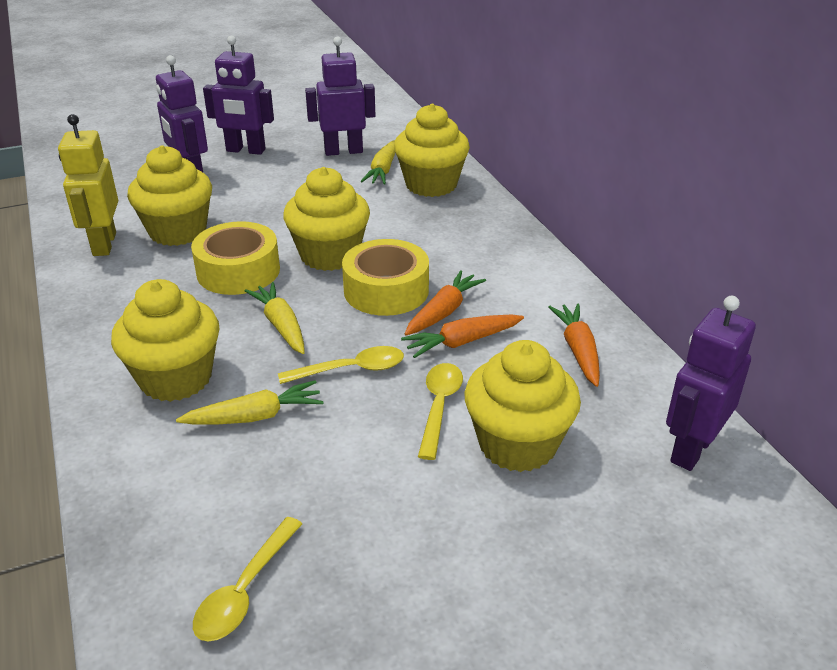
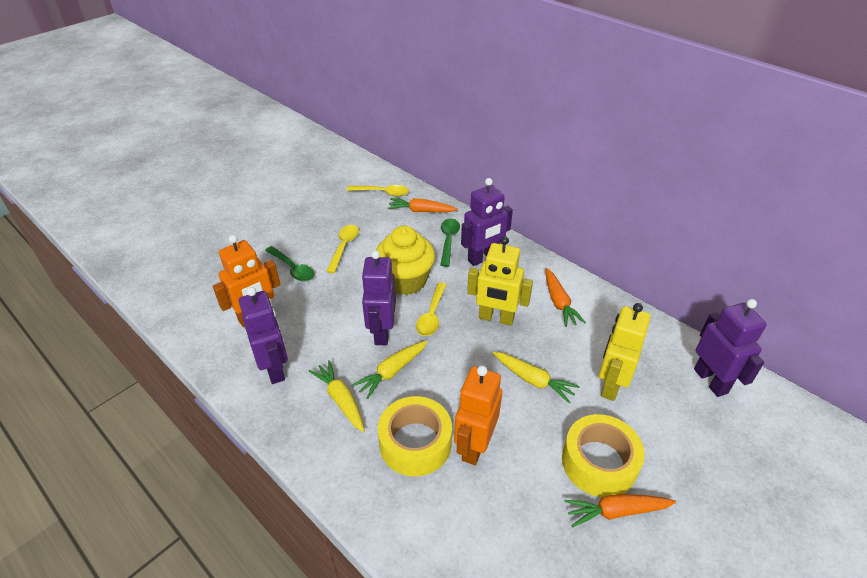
green spoon: 0 -> 2
orange robot: 0 -> 2
yellow cupcake: 5 -> 1
yellow robot: 1 -> 2

